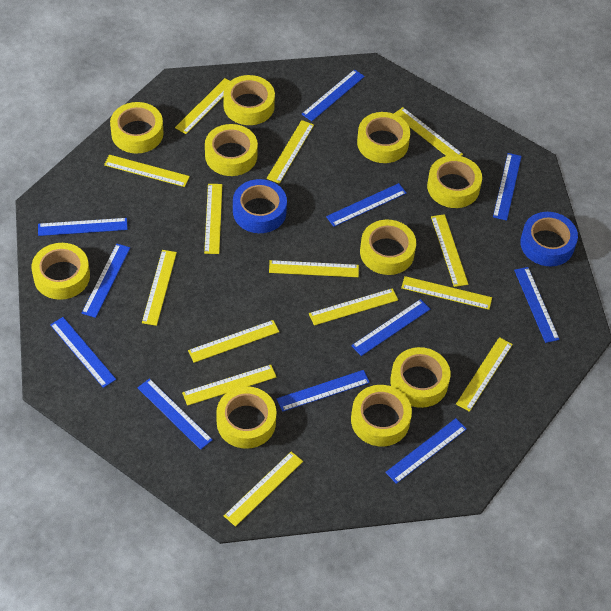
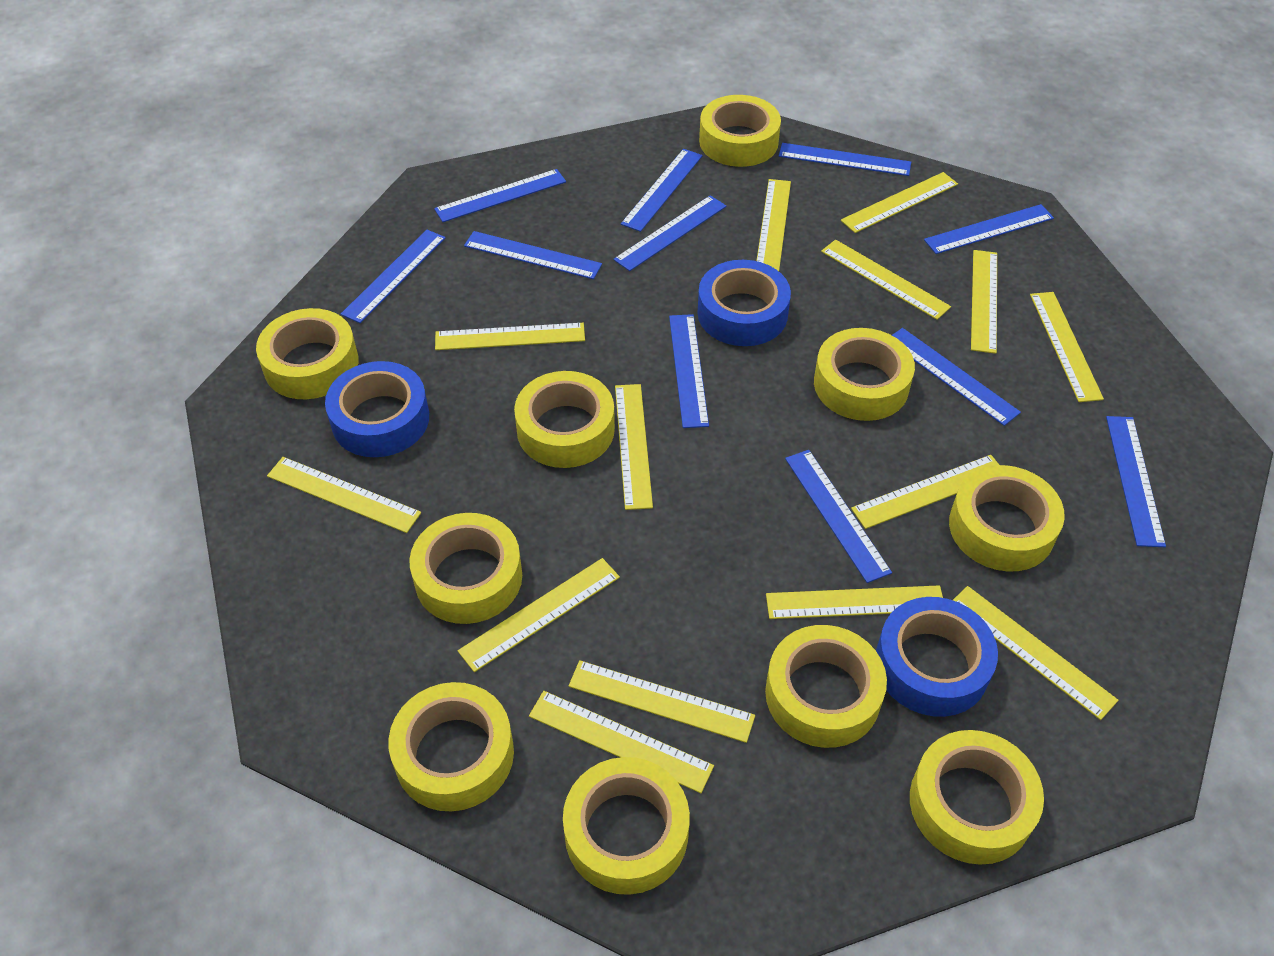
blue tape: 2 -> 3

